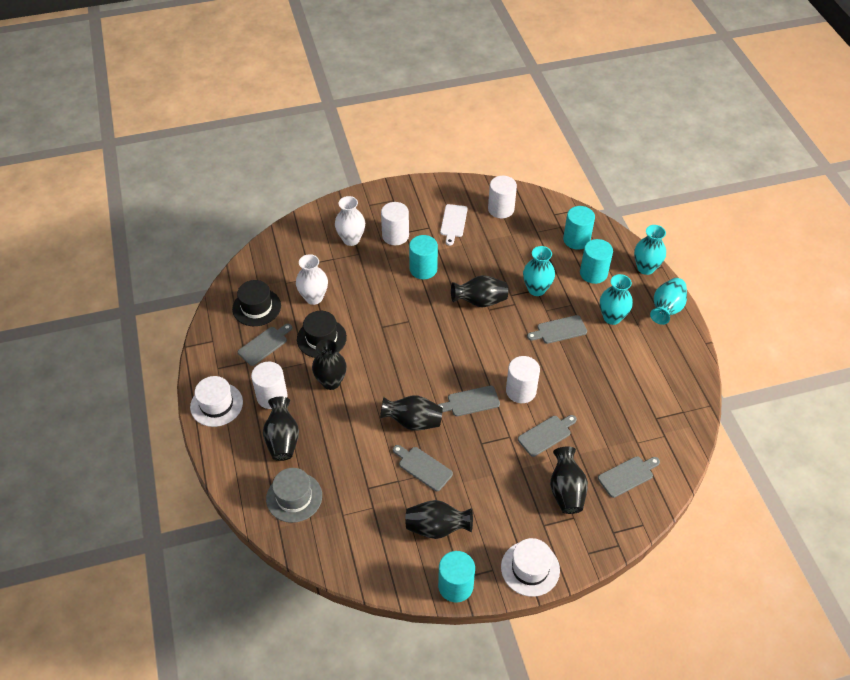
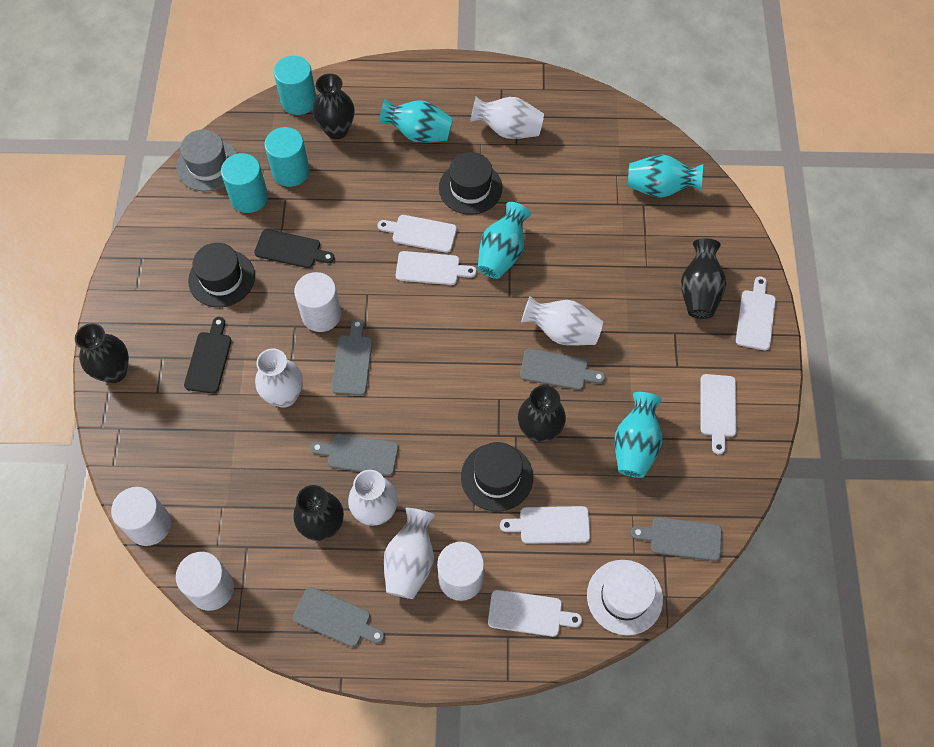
black cutting board: 0 -> 2
black hat: 2 -> 3
black vase: 6 -> 5
grey cutting board: 6 -> 5
turquoise cylinder: 4 -> 3
white cutting board: 1 -> 6
white hat: 2 -> 1
white vase: 2 -> 5

